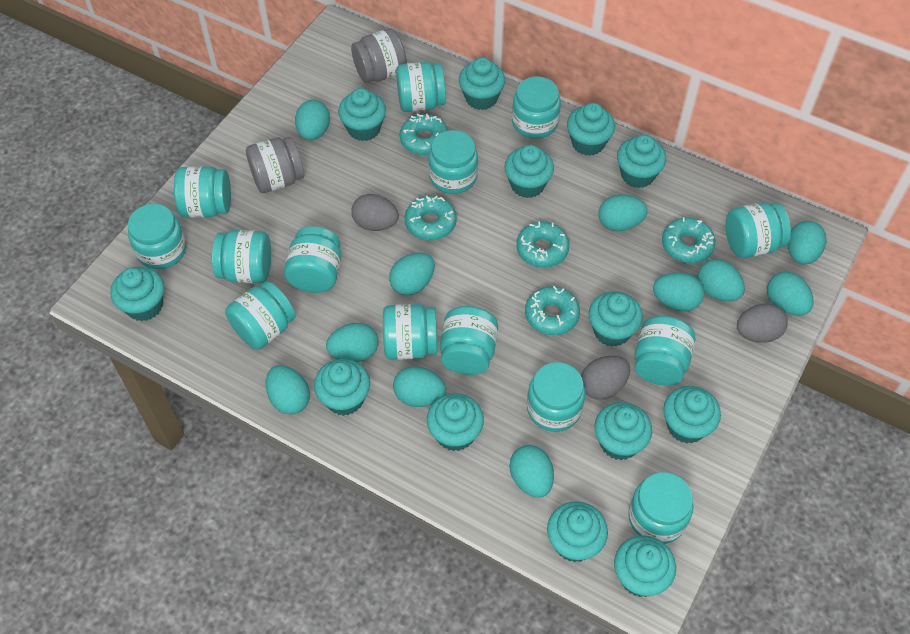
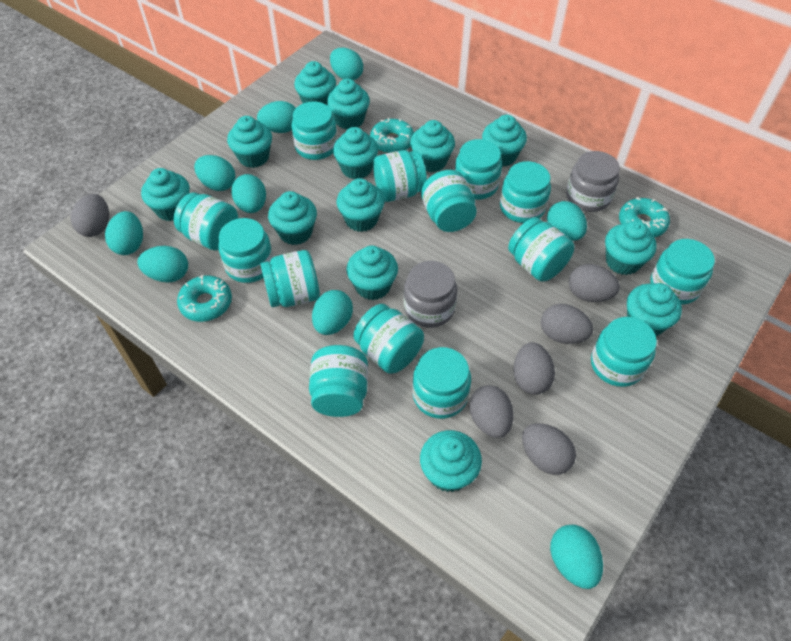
grey egg: 3 -> 6
turquoise donut: 5 -> 3
turquoise egg: 11 -> 9

